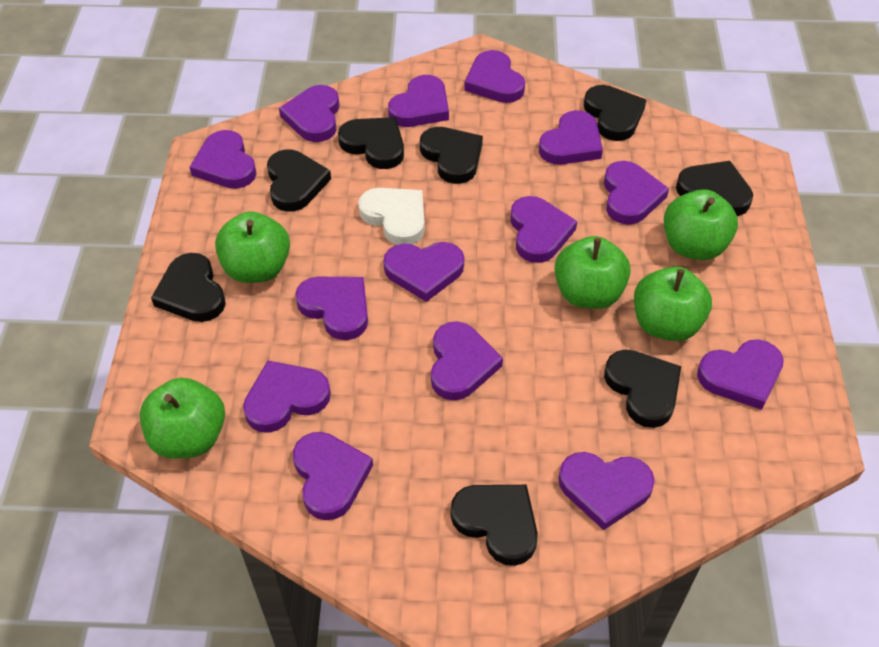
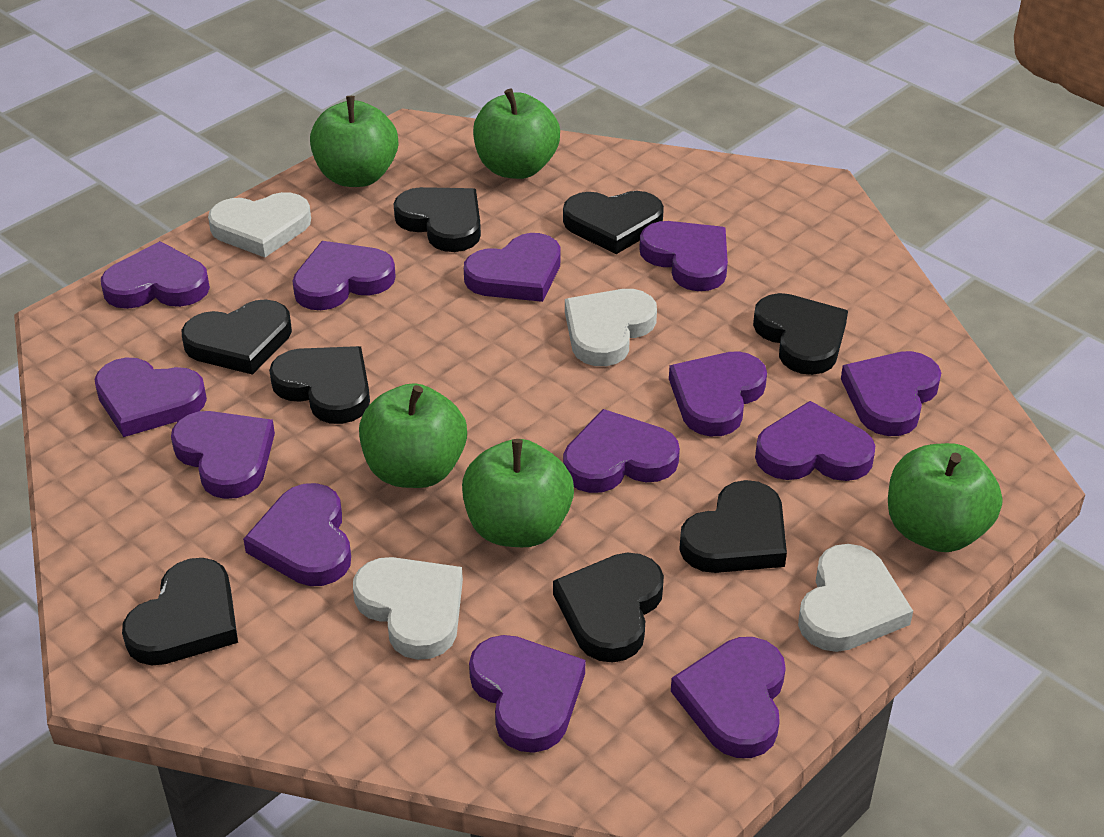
purple heart: 14 -> 13
white heart: 1 -> 4

